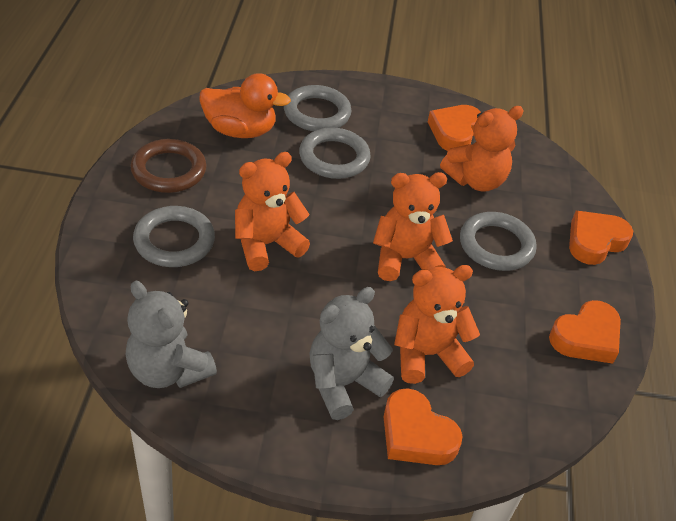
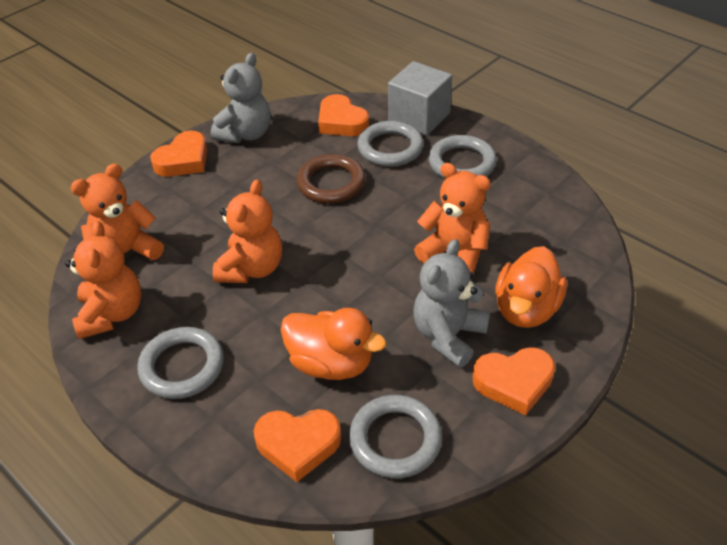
grey cube: 0 -> 1
orange duck: 1 -> 2

